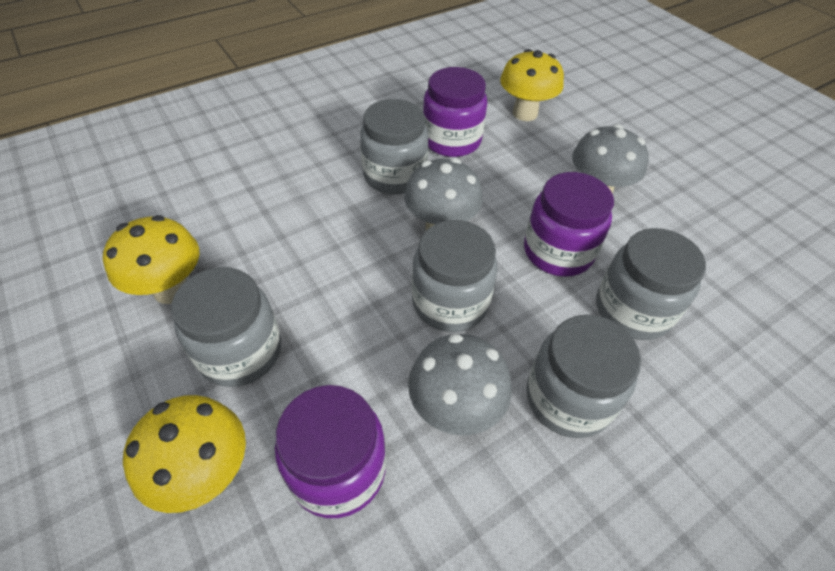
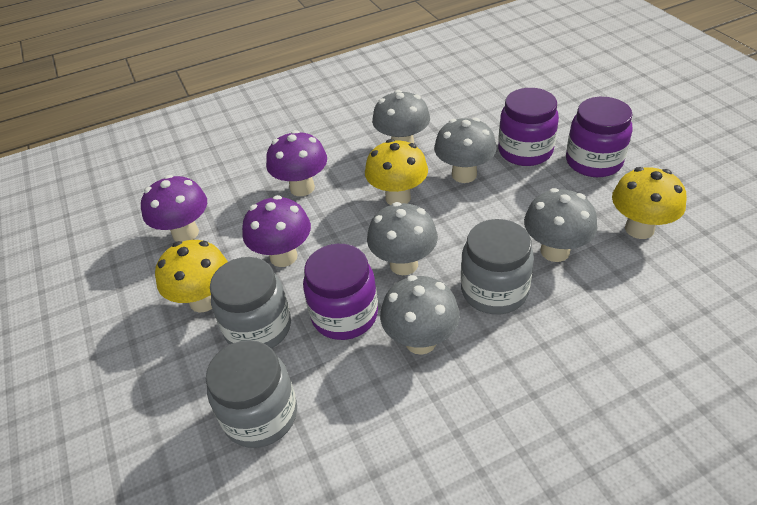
grey jar: 5 -> 3
grey mushroom: 3 -> 5
purple mushroom: 0 -> 3

